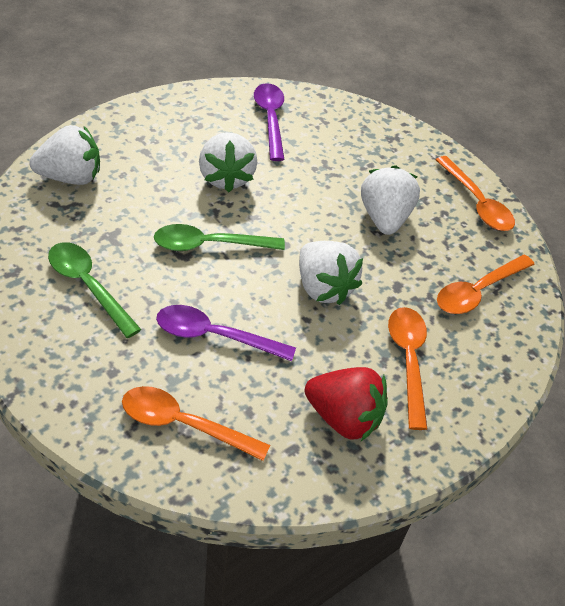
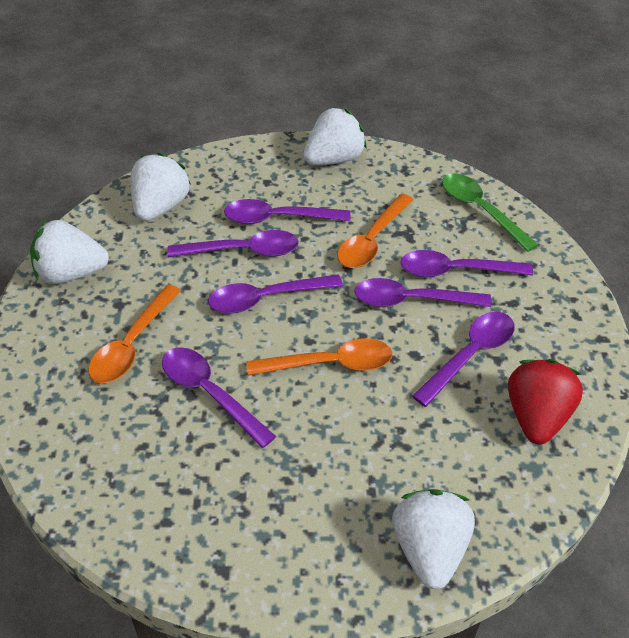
green spoon: 2 -> 1
orange spoon: 4 -> 3
purple spoon: 2 -> 7

